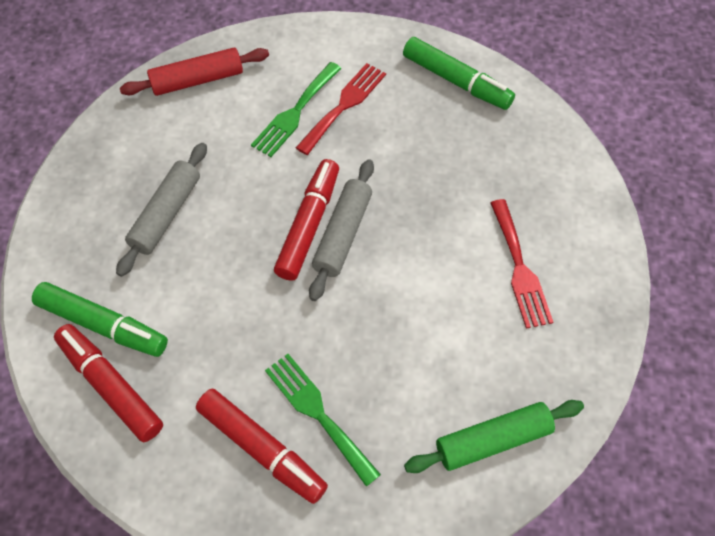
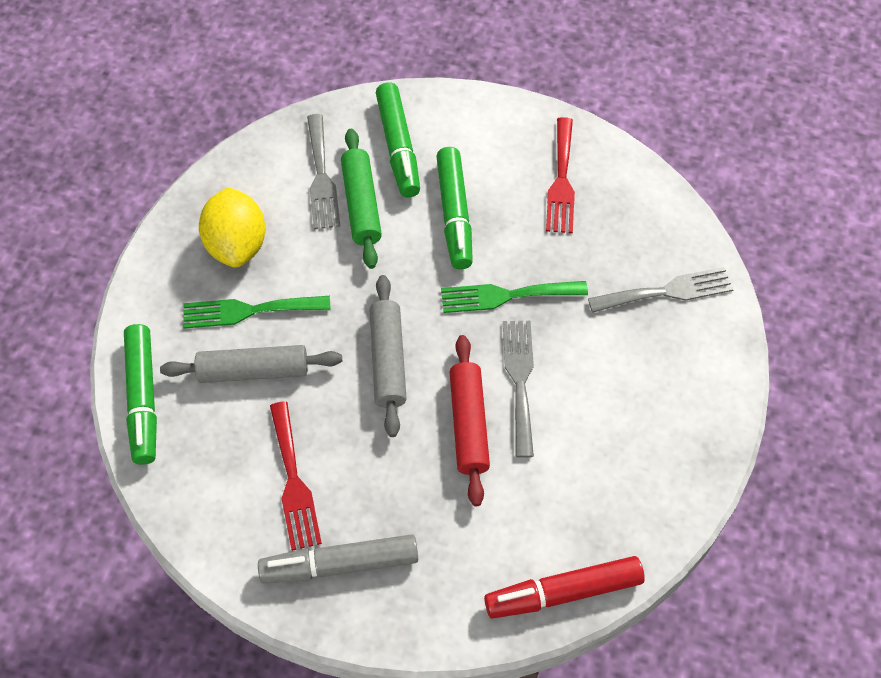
green marker: 2 -> 3
grey fork: 0 -> 3
grey marker: 0 -> 1
red marker: 3 -> 1
yellow lemon: 0 -> 1

